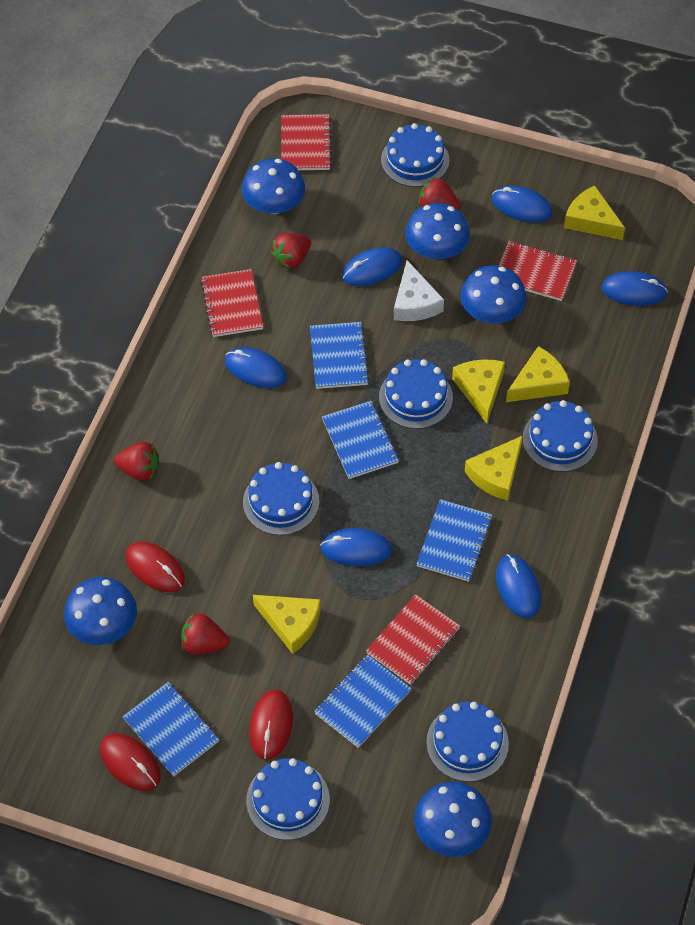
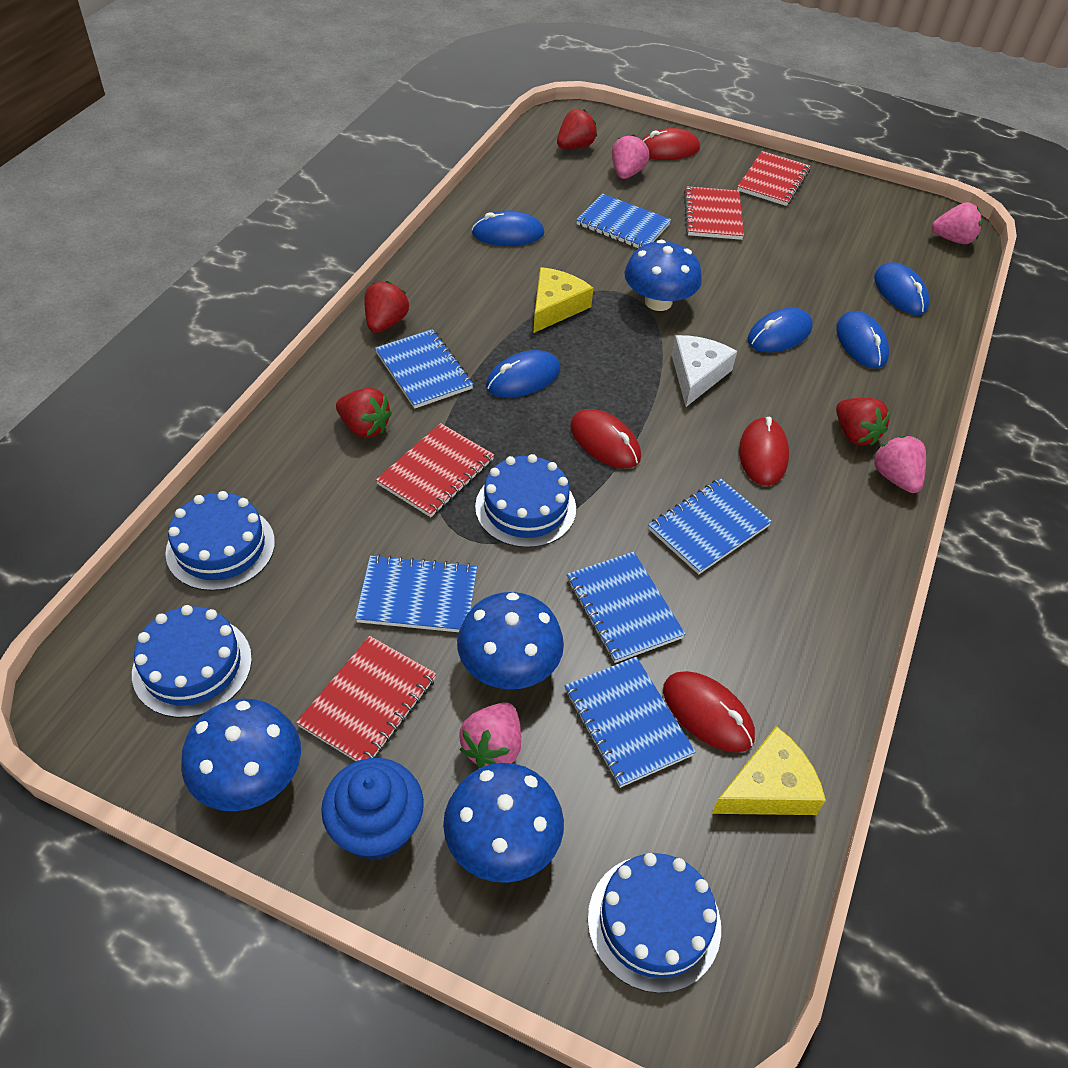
blue cake: 6 -> 4
blue cupcake: 0 -> 1
blue mouse: 6 -> 5
blue mushroom: 5 -> 4
blue notebook: 5 -> 6
pink strawberry: 0 -> 4
red mouse: 3 -> 4
yellow cheese: 5 -> 2

